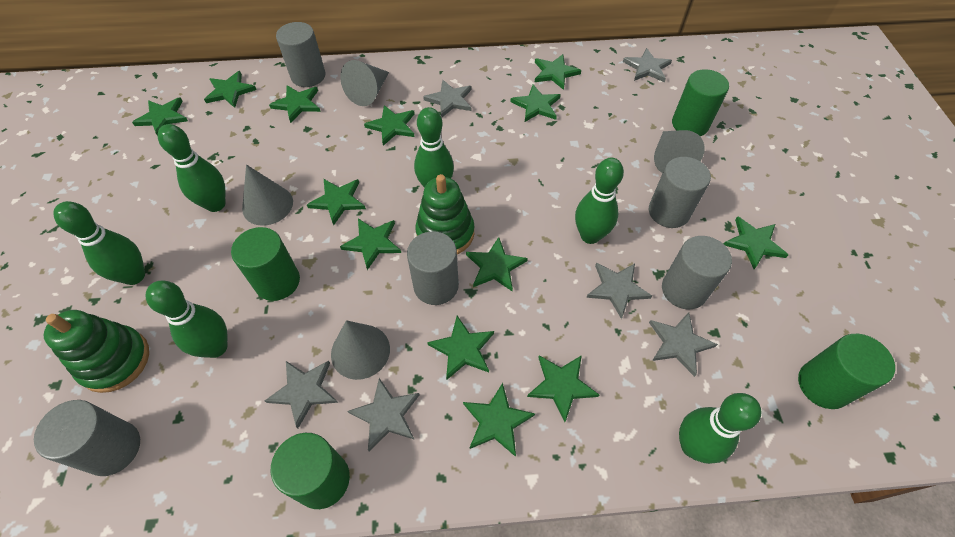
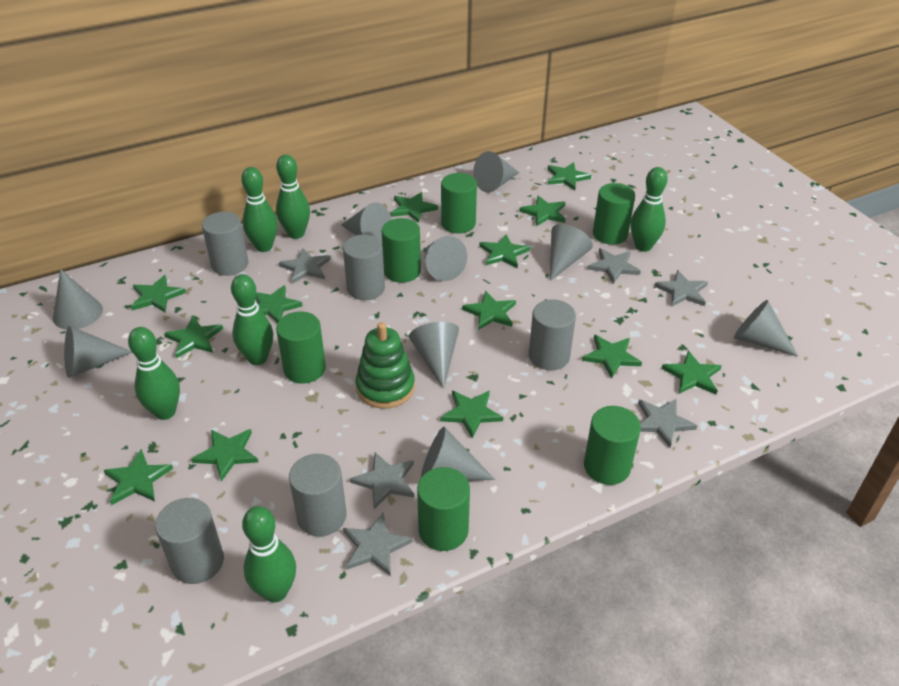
green cylinder: 4 -> 6
green stacking toy: 2 -> 1
grey cone: 4 -> 9

